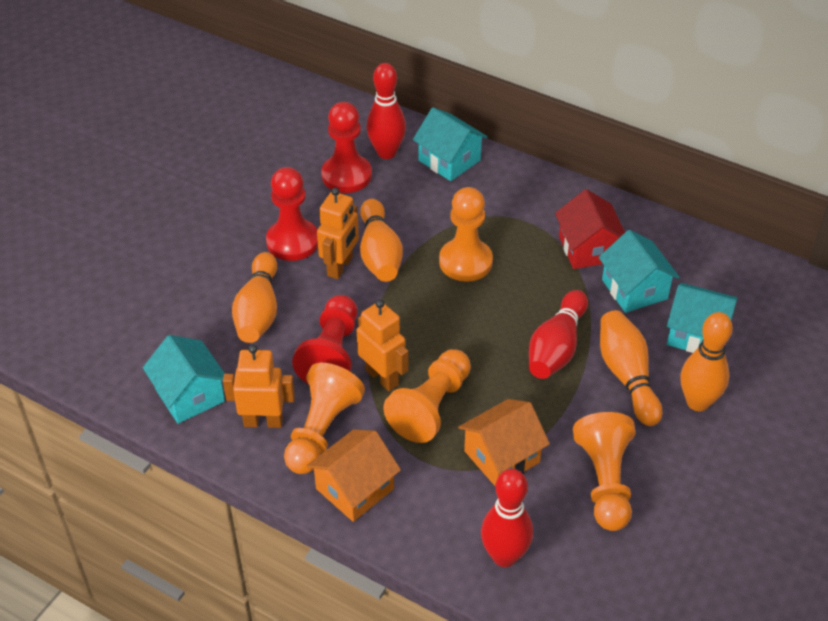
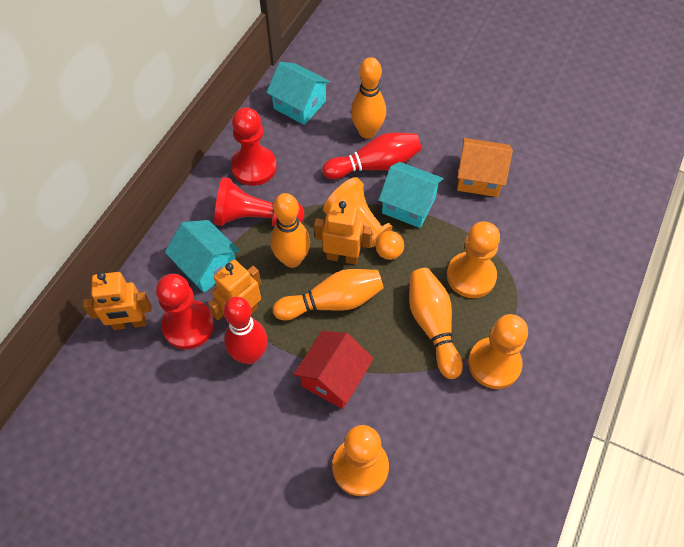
orange house: 2 -> 1
red bowling pin: 3 -> 2
turquoise house: 4 -> 3

